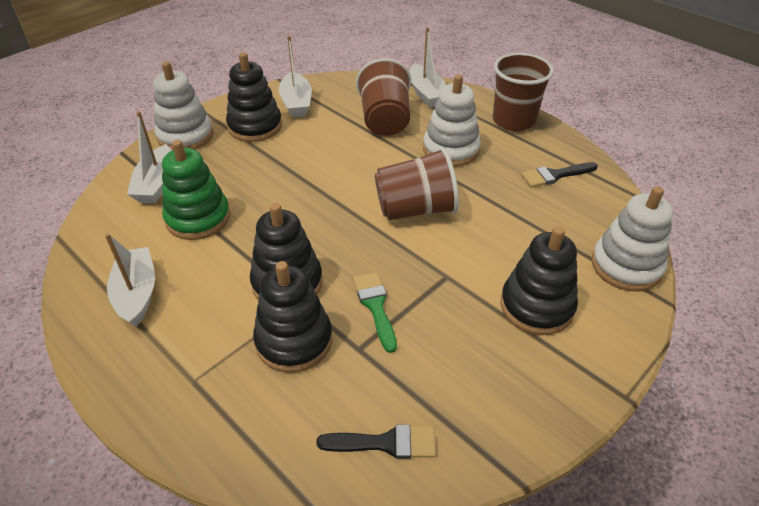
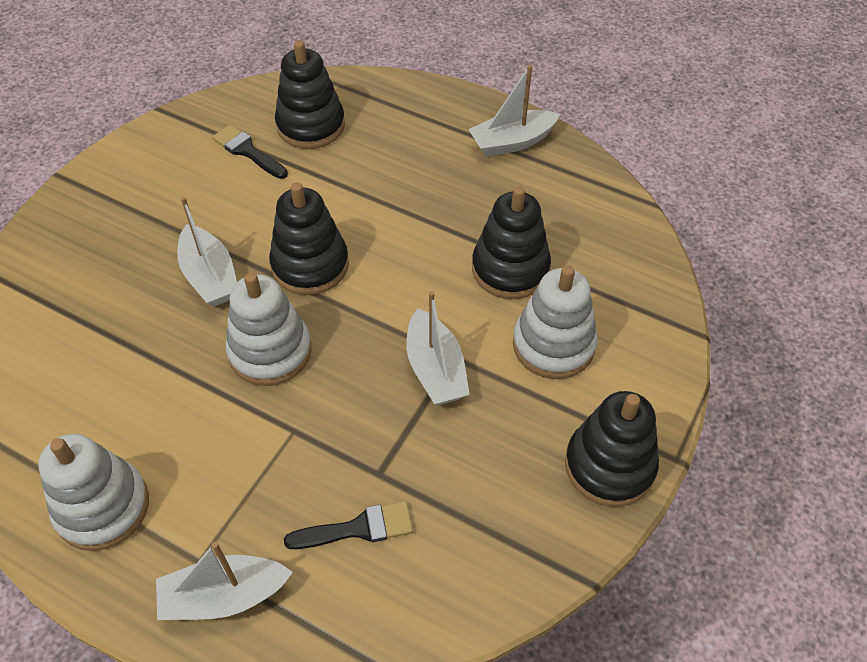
brown cup: 3 -> 0
green brush: 1 -> 0
green stacking toy: 1 -> 0

